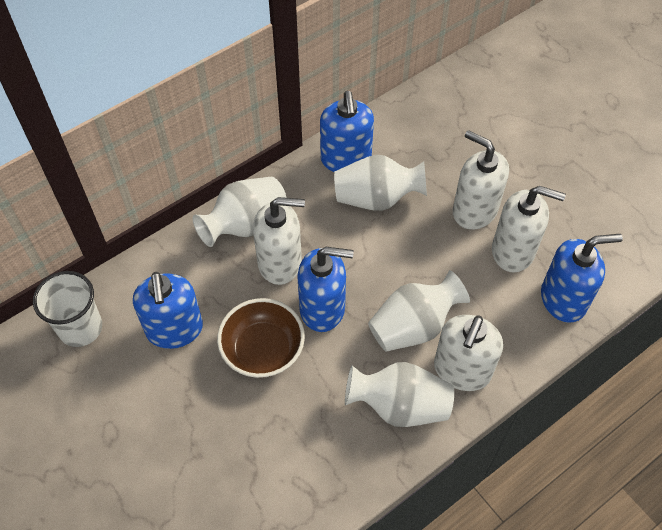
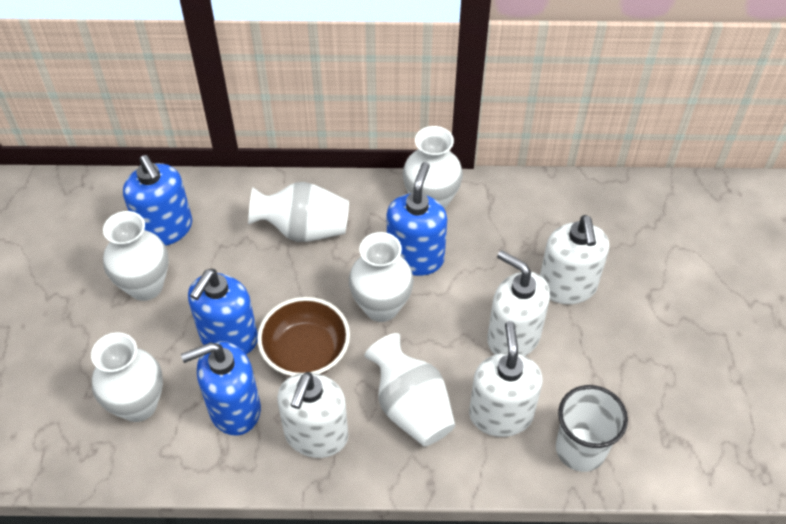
white vase: 4 -> 6

